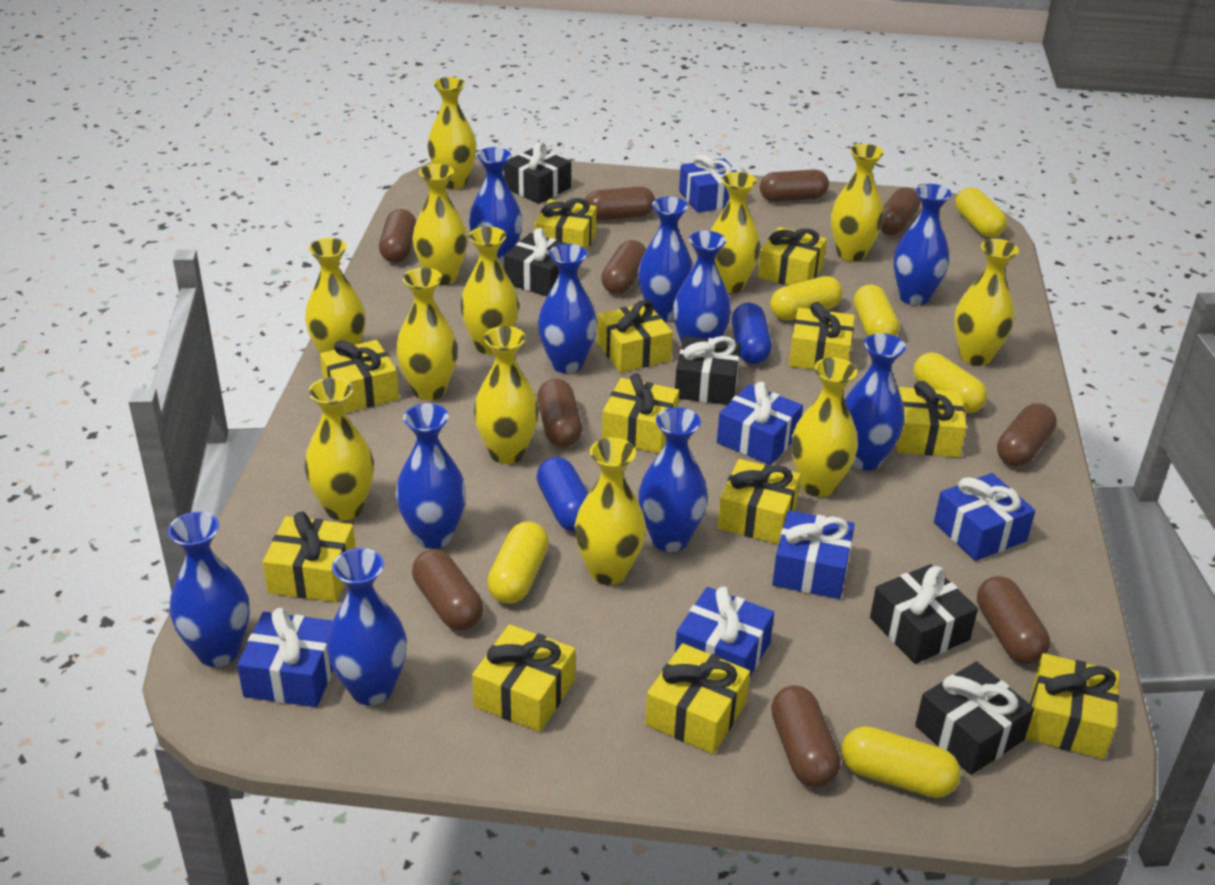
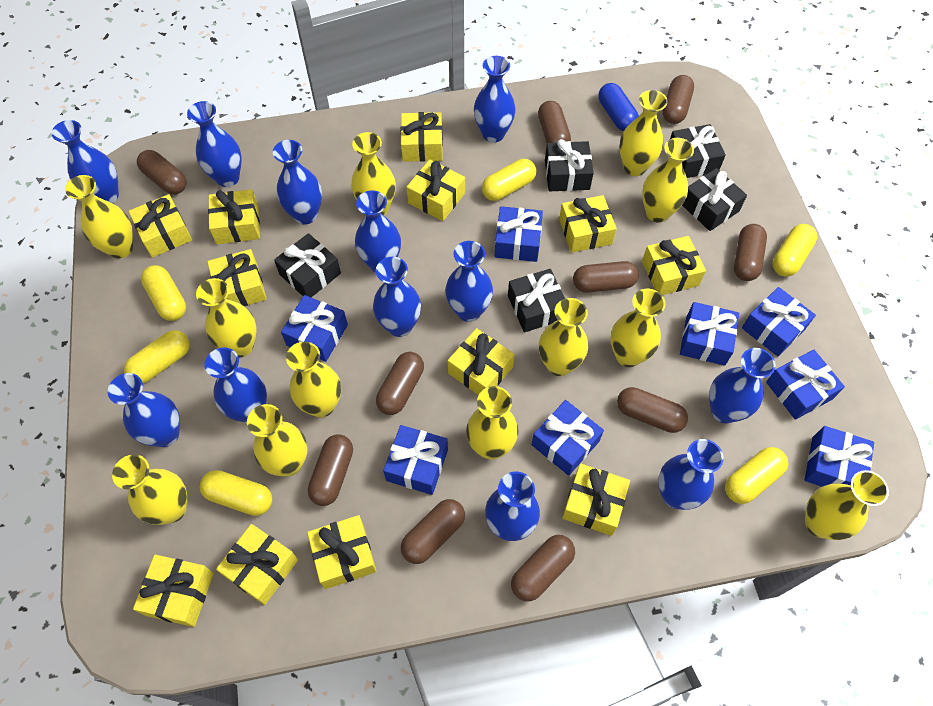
blue capsule: 2 -> 1
blue gift: 6 -> 8
blue vase: 10 -> 12

